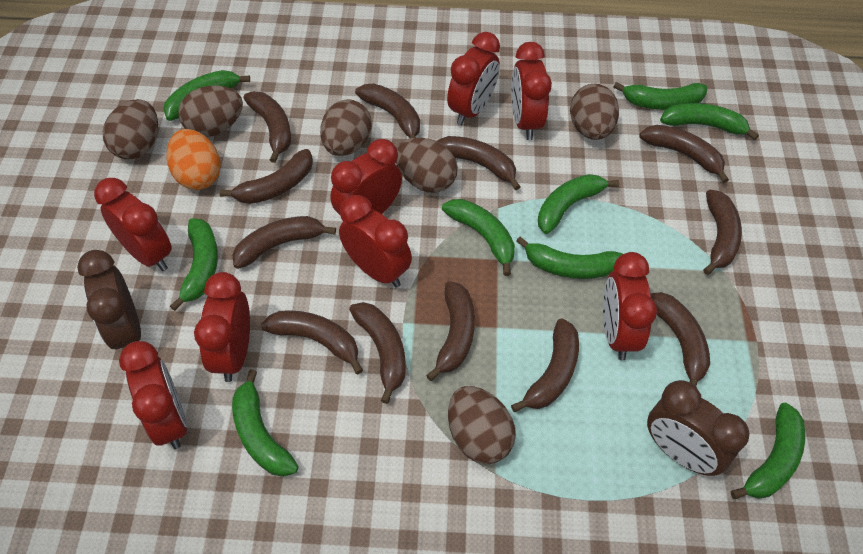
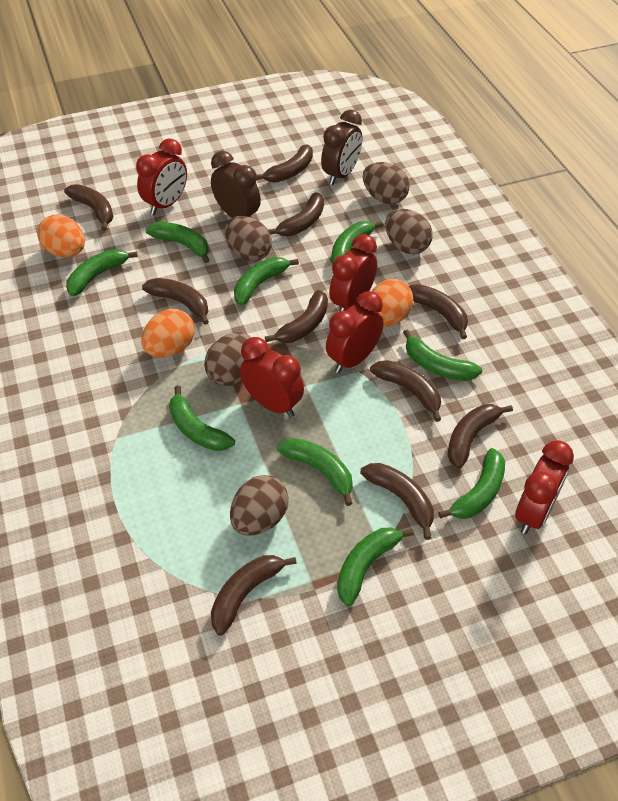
brown banana: 12 -> 10
brown egg: 6 -> 5
orange egg: 1 -> 3
red clock: 8 -> 5

